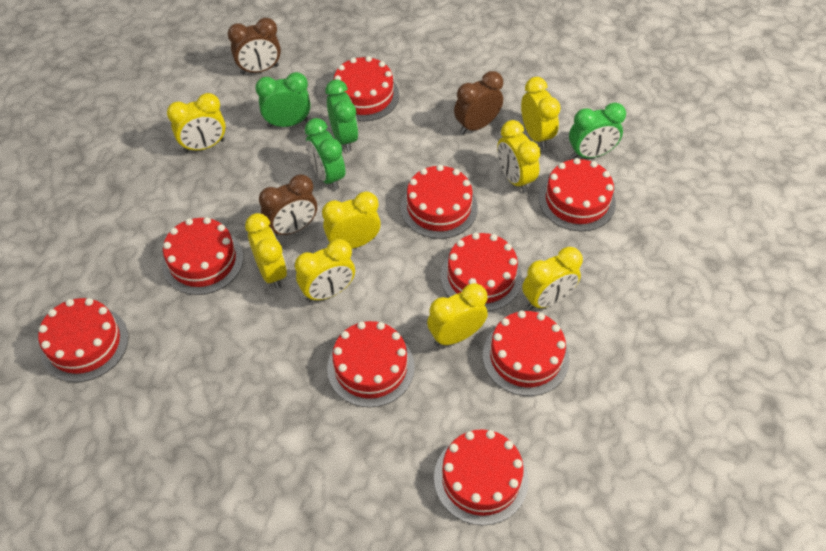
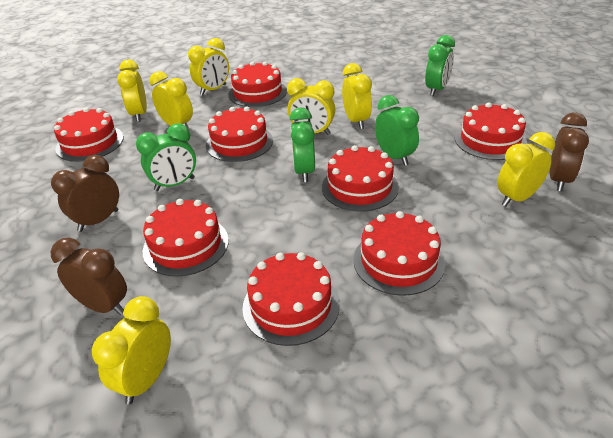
red cake: 9 -> 8
yellow clock: 8 -> 7

